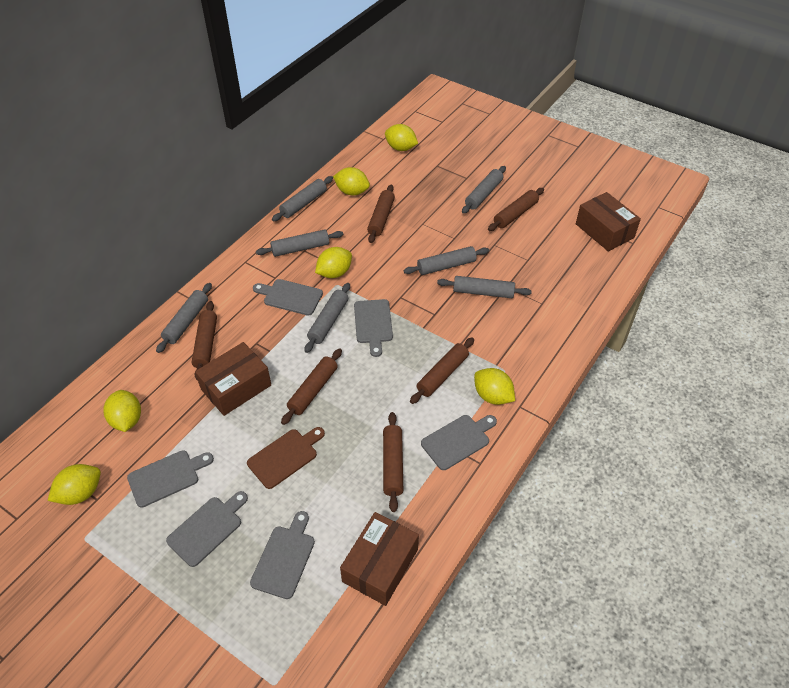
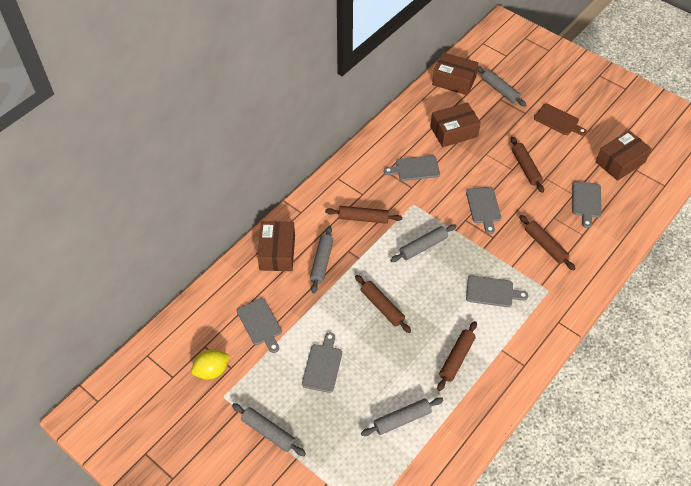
brown box: 3 -> 4
brown rolling pin: 6 -> 5
grey rolling pin: 7 -> 5
yellow lemon: 6 -> 1

